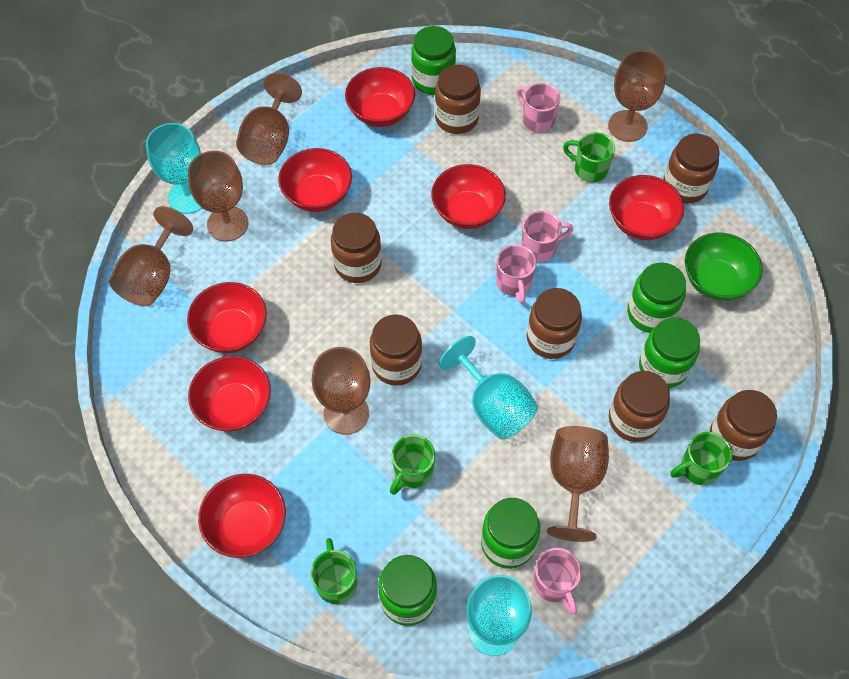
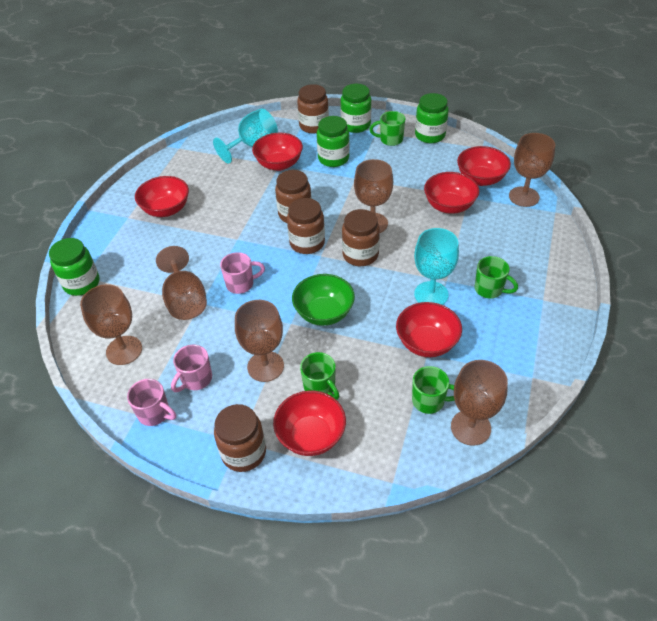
brown jar: 7 -> 5
green jar: 5 -> 4
pink mug: 4 -> 3
red bowl: 7 -> 6
turquoise goblet: 3 -> 2

